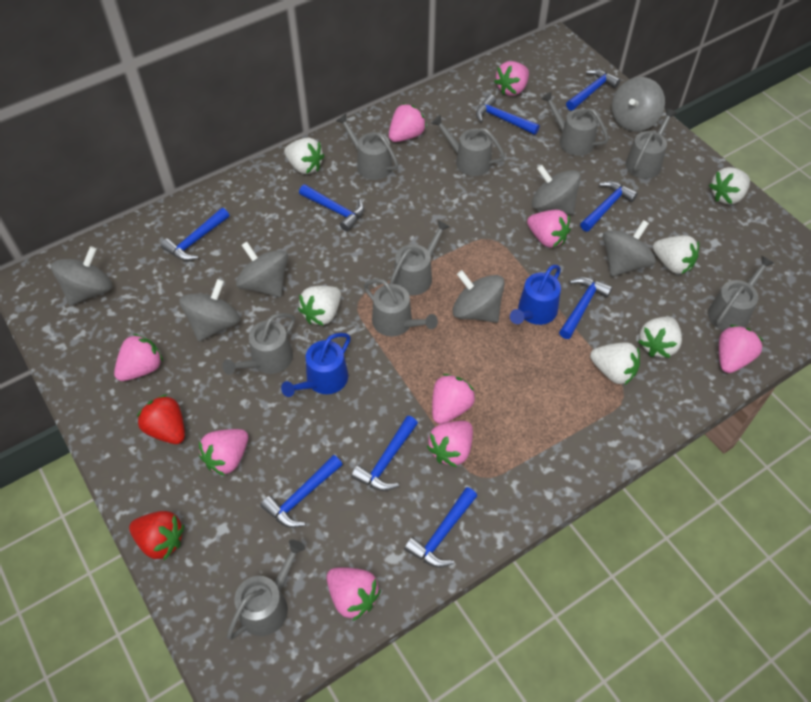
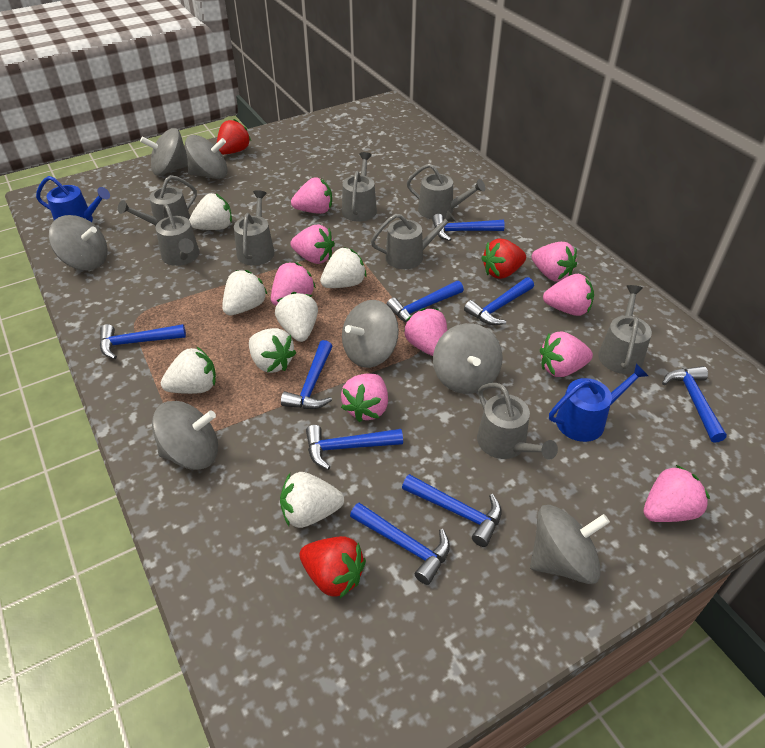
grey watering can: 9 -> 8
red strawberry: 2 -> 3
white strawberry: 6 -> 7

